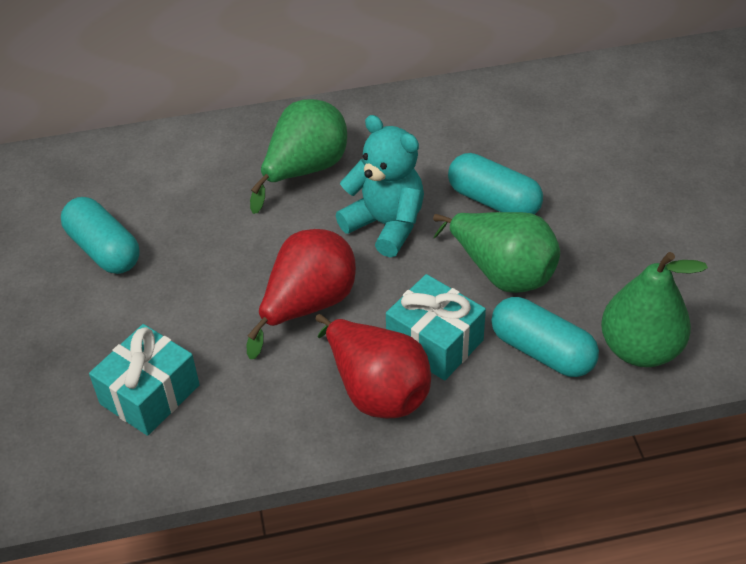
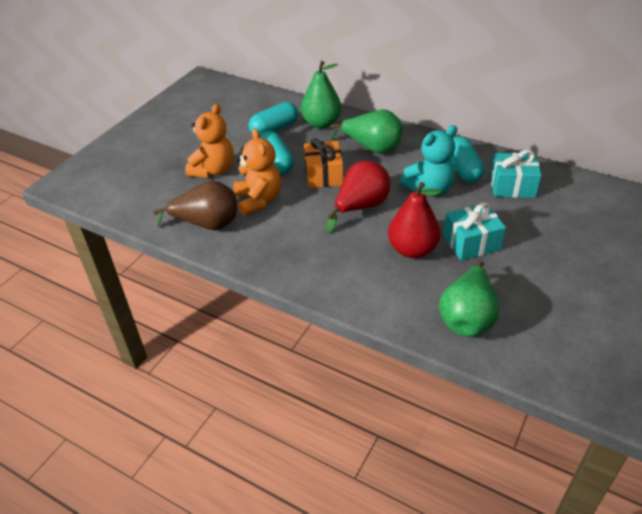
brown pear: 0 -> 1
orange gift: 0 -> 1
orange teddy bear: 0 -> 2

